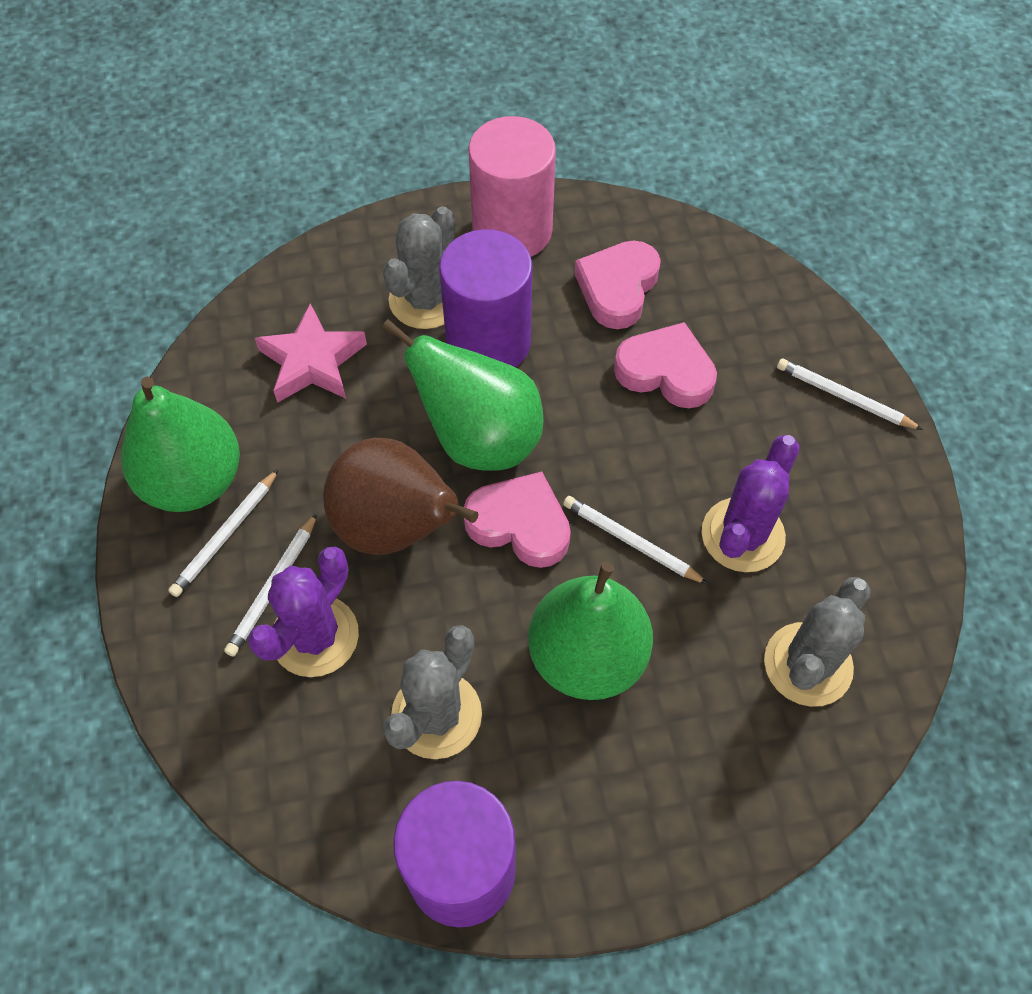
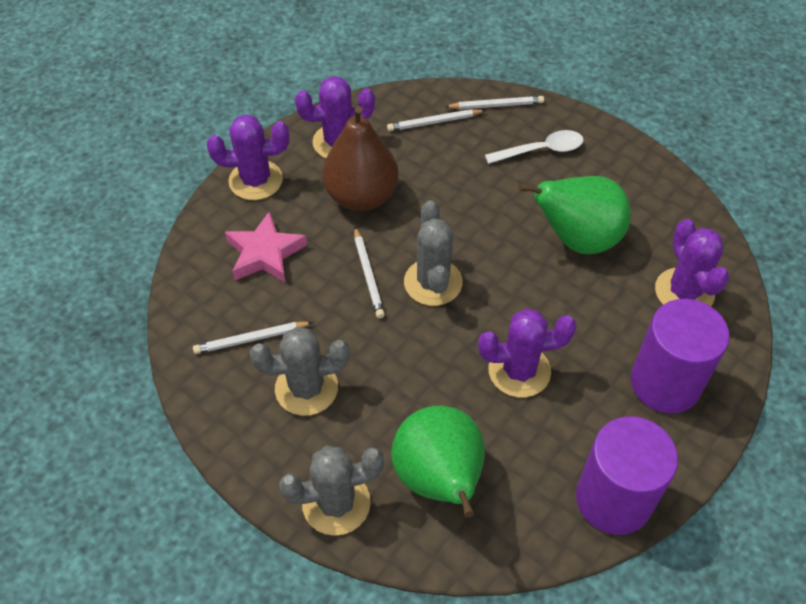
green pear: 3 -> 2
pink cylinder: 1 -> 0
pink heart: 3 -> 0
purple cactus: 2 -> 4
white spoon: 0 -> 1

